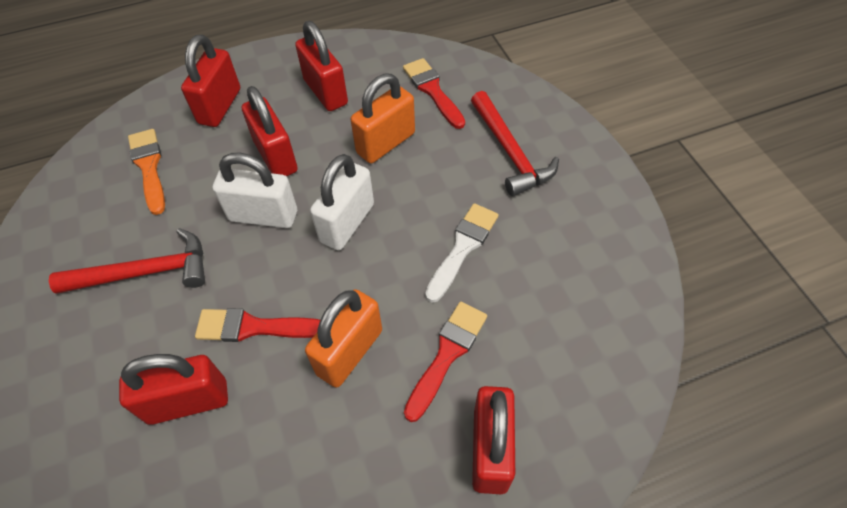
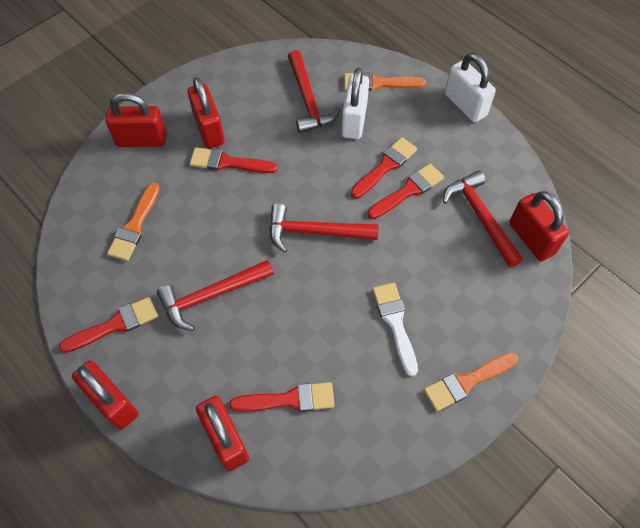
orange brush: 1 -> 3
orange padlock: 2 -> 0
red brush: 3 -> 5
red hammer: 2 -> 4

